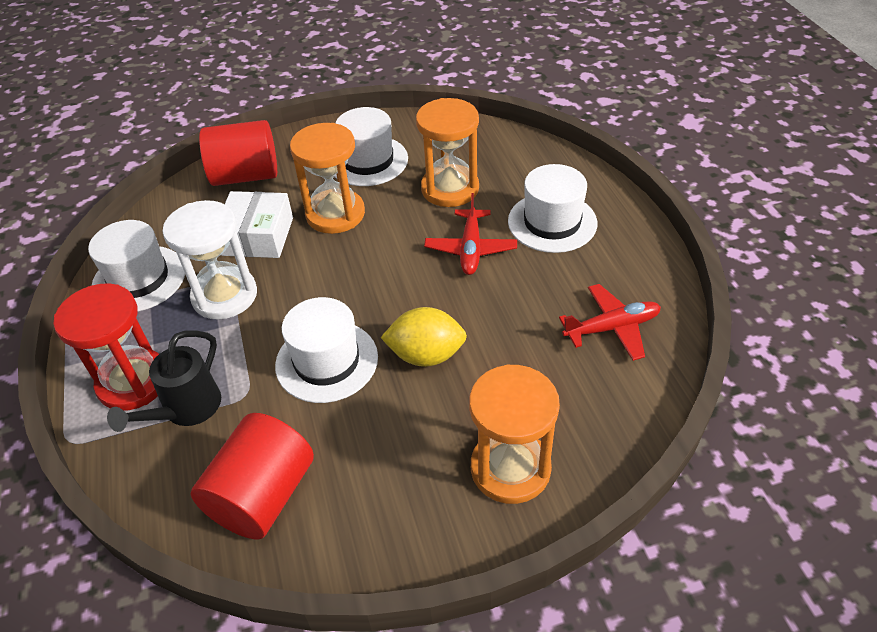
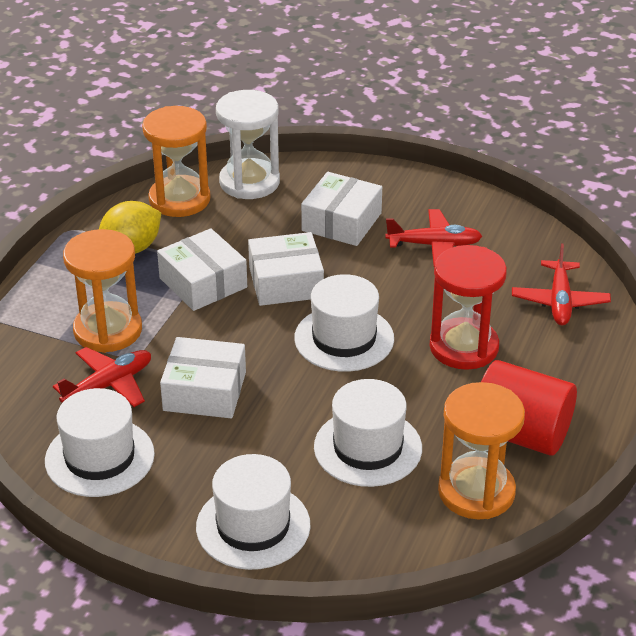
black watering can: 1 -> 0
red cylinder: 2 -> 1
red plane: 2 -> 3
white box: 1 -> 4

